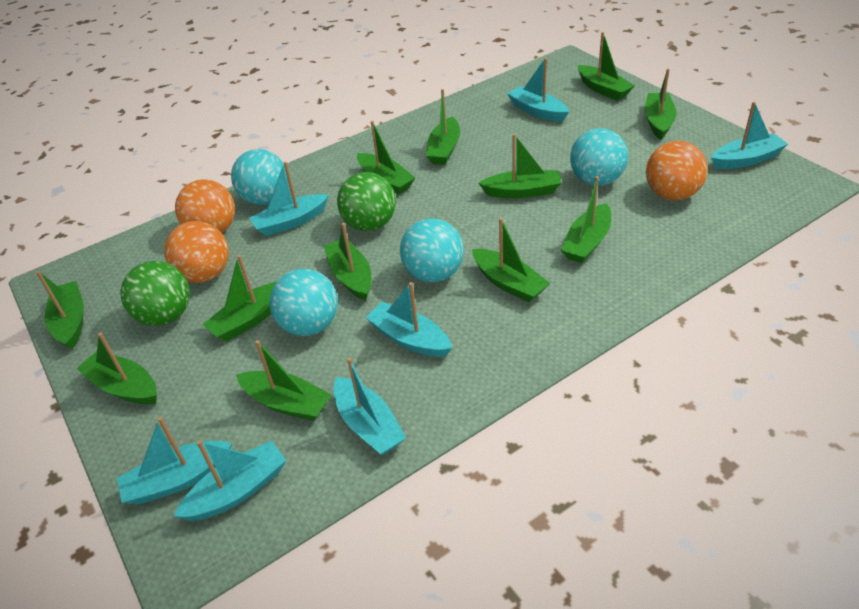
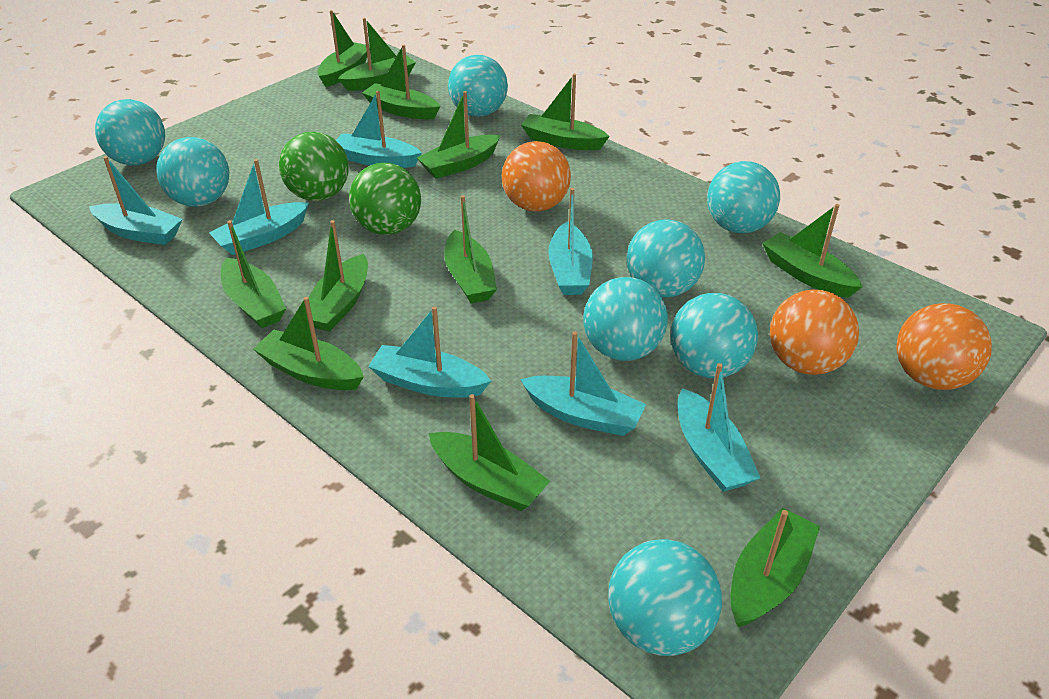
turquoise ball: 4 -> 8

